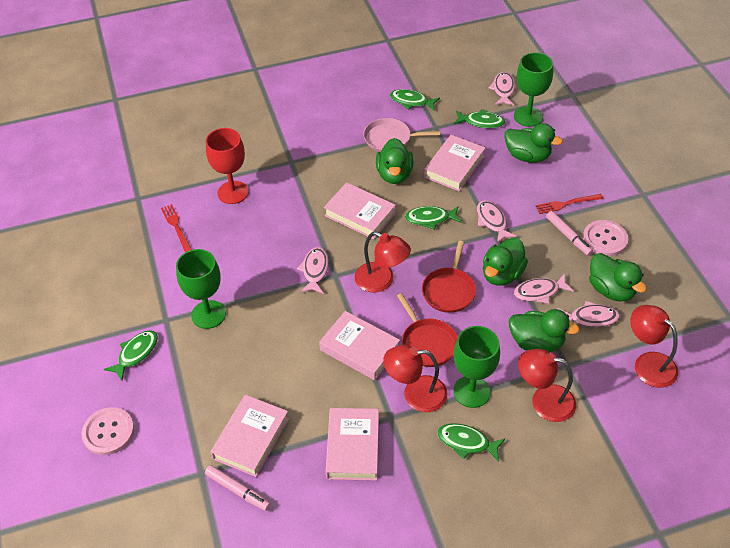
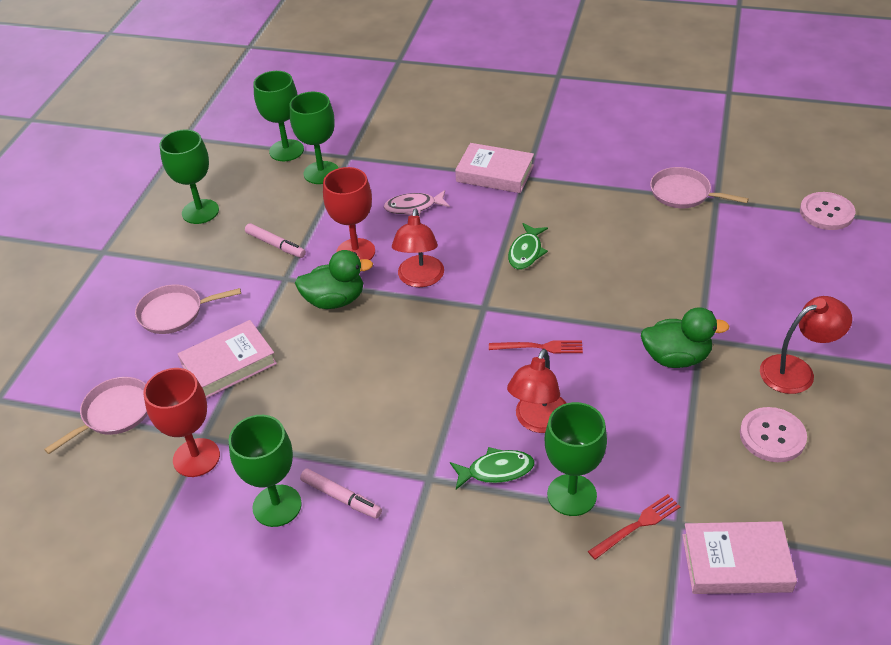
green duck: 5 -> 2
green fish: 5 -> 2
green goblet: 3 -> 5
pink book: 5 -> 3
pink fish: 5 -> 1
pink pan: 1 -> 3
red goblet: 1 -> 2
red lamp: 4 -> 3
red pan: 2 -> 0

